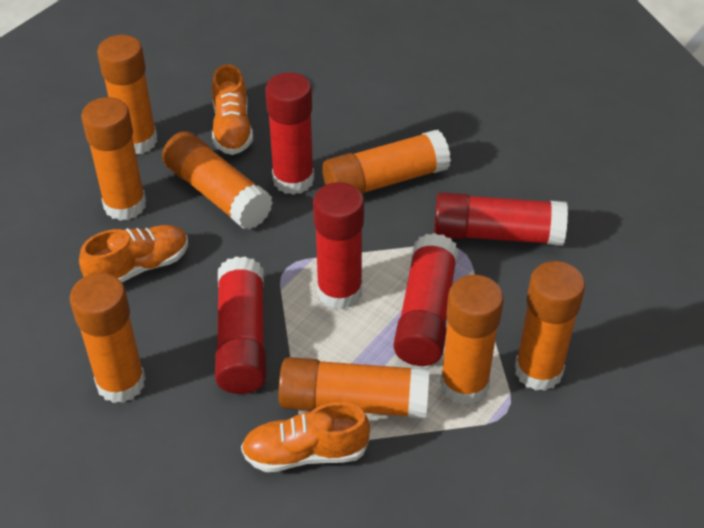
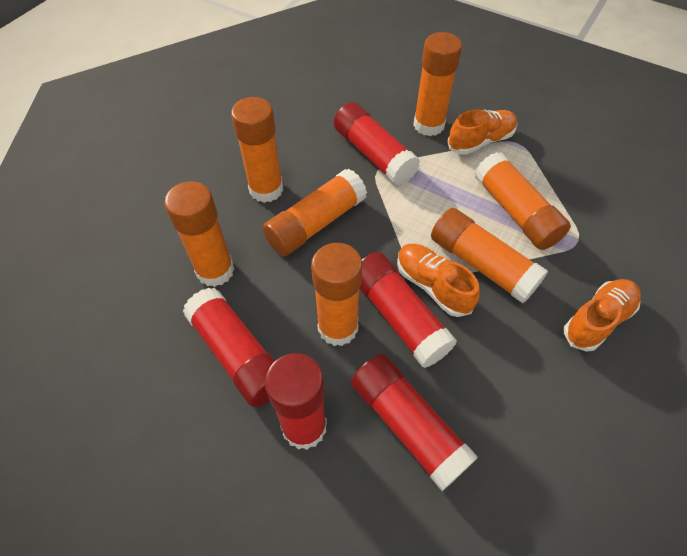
orange glue stick: 8 -> 7

